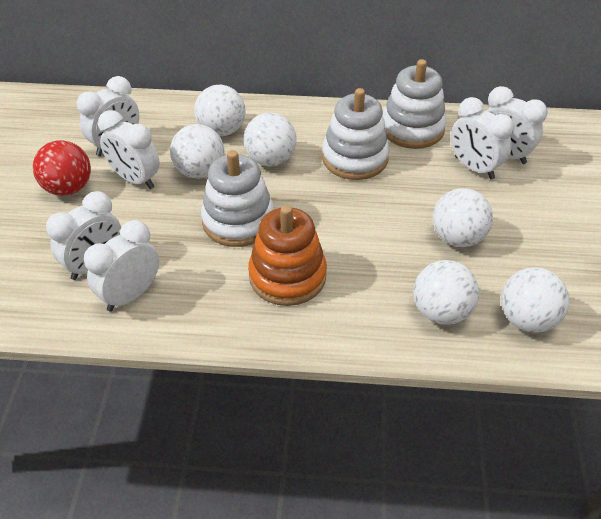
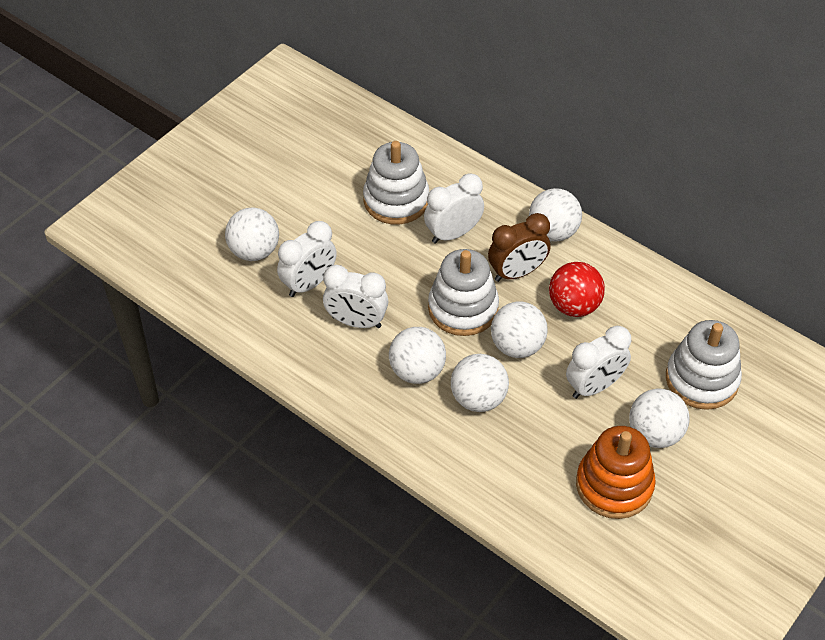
brown clock: 0 -> 1
white clock: 6 -> 4

